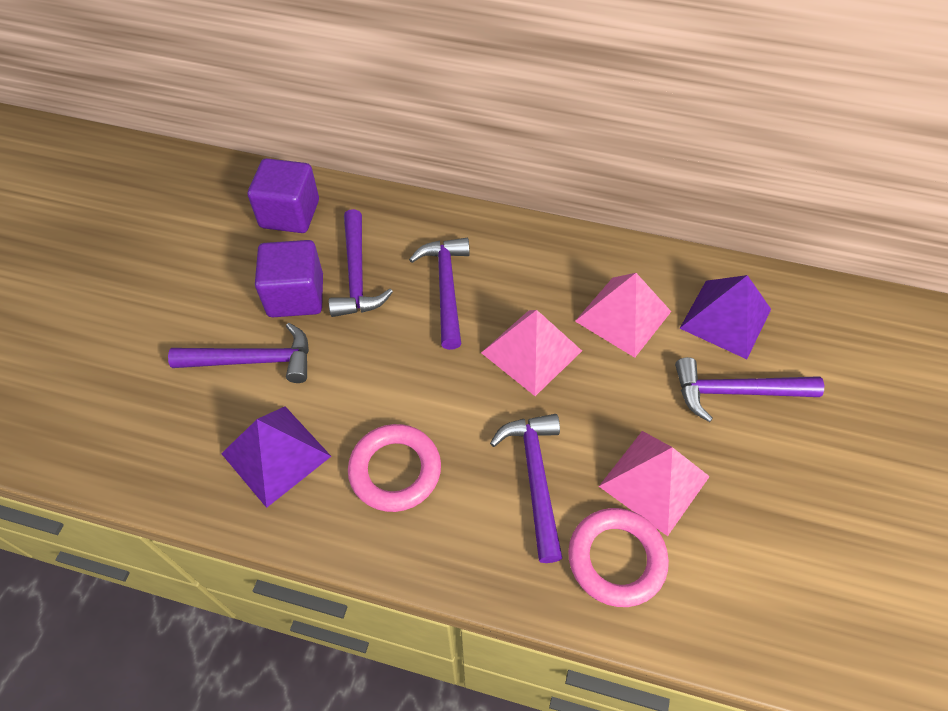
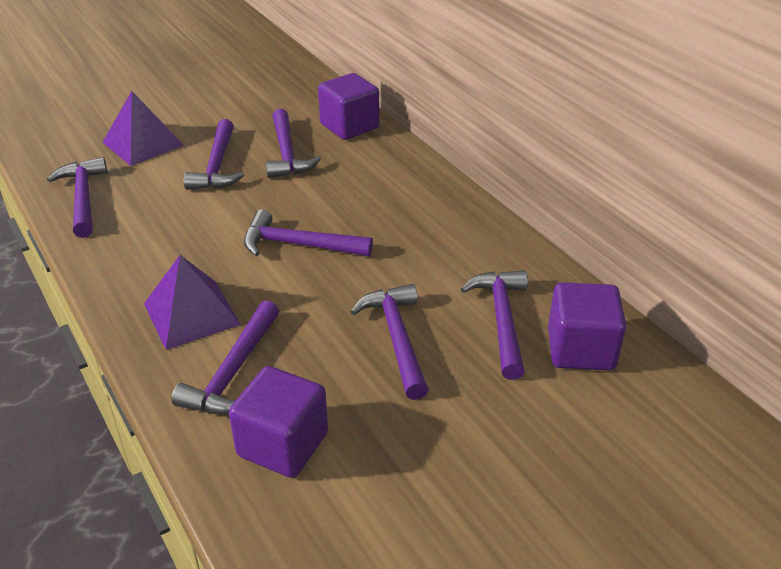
pink pyramid: 3 -> 0
pink ring: 2 -> 0
purple cube: 2 -> 3
purple hammer: 5 -> 7

